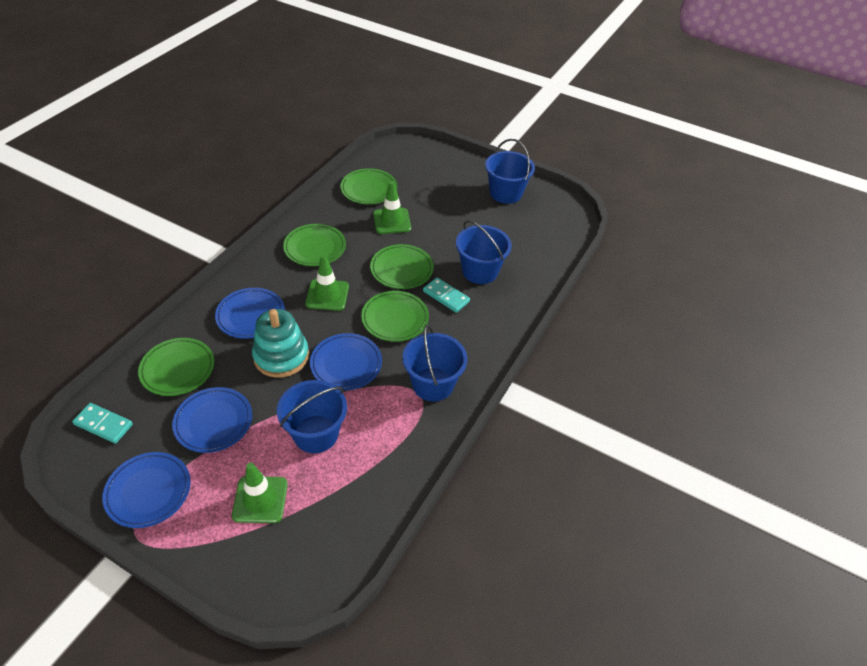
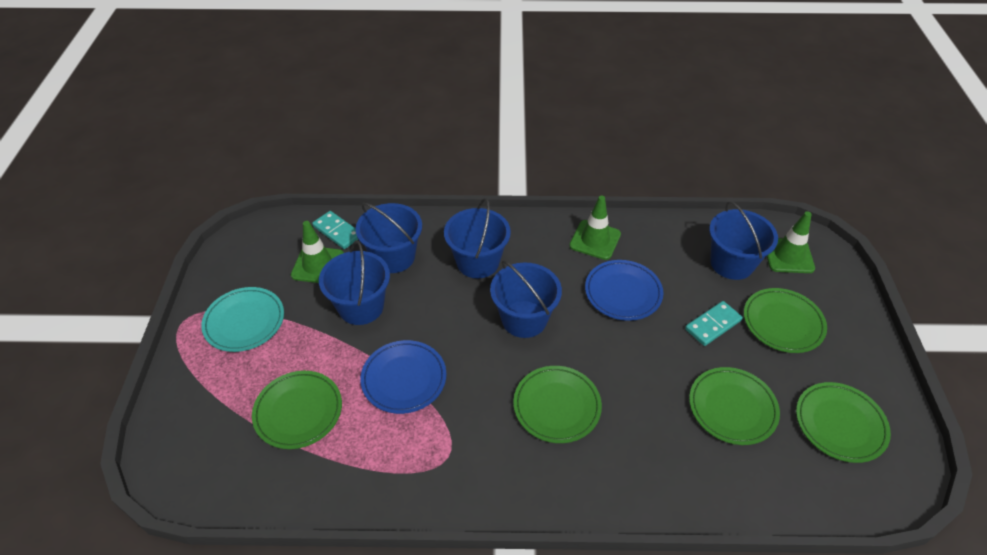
blue bucket: 4 -> 5
blue plate: 4 -> 2
turquoise plate: 0 -> 1
turquoise stacking toy: 1 -> 0

